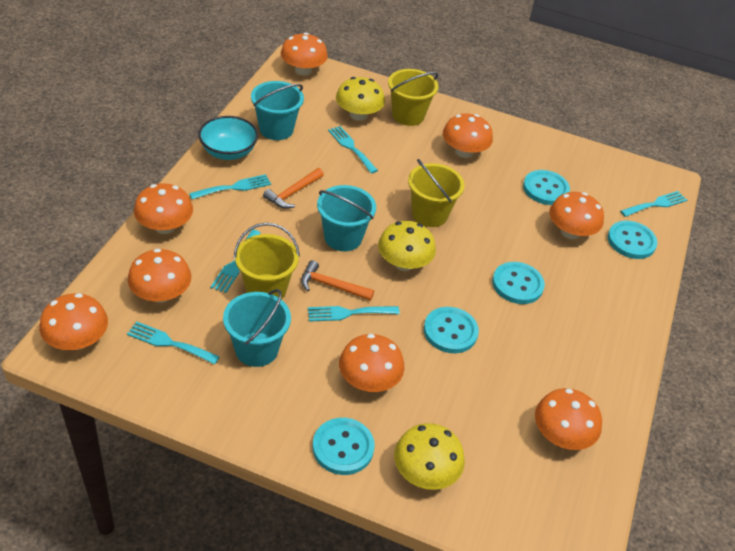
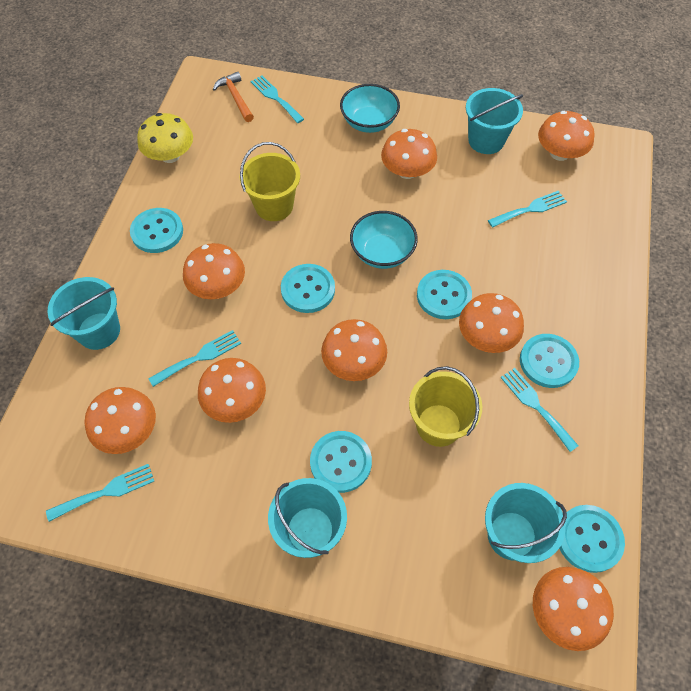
orange hammer: 2 -> 1
turquoise bowl: 1 -> 2
turquoise bucket: 3 -> 4
turquoise button: 5 -> 6
turquoise fork: 6 -> 5
yellow bucket: 3 -> 2
yellow mushroom: 3 -> 1

